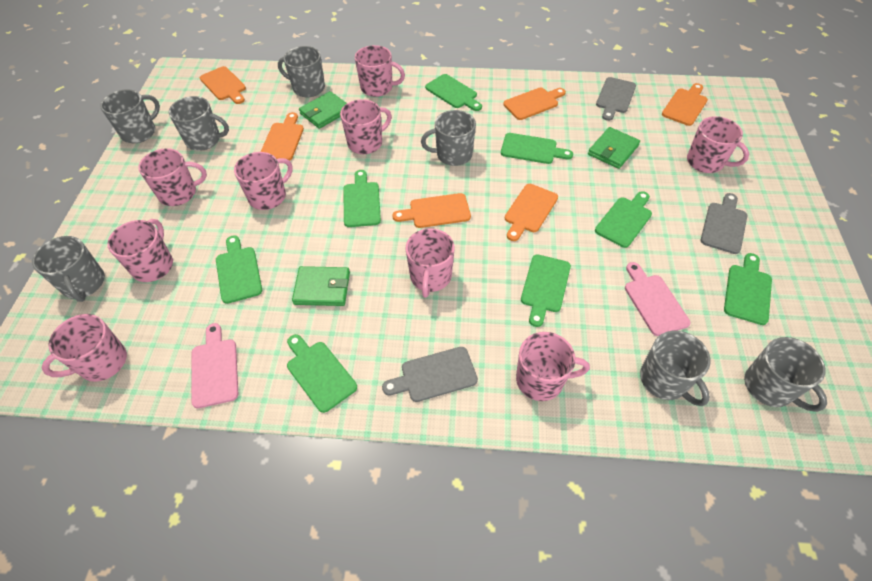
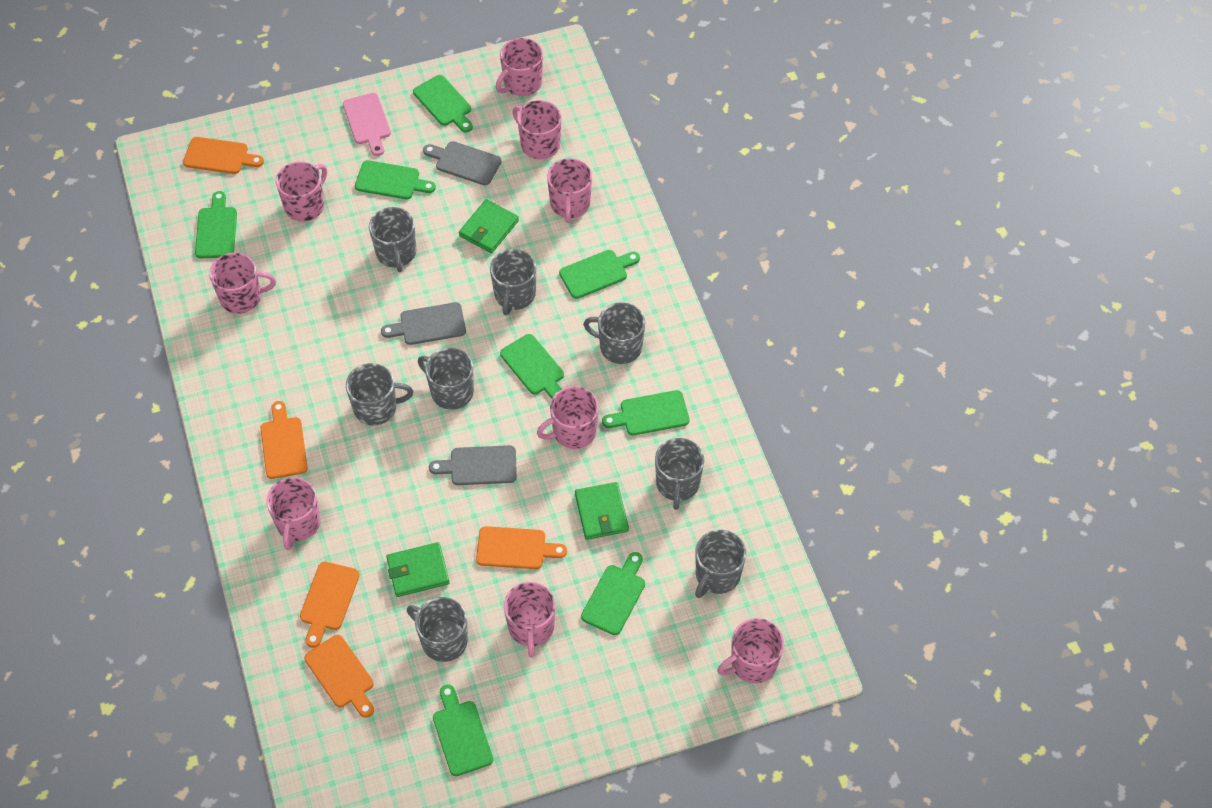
grey mug: 7 -> 8
orange cutting board: 6 -> 5
pink cutting board: 2 -> 1

